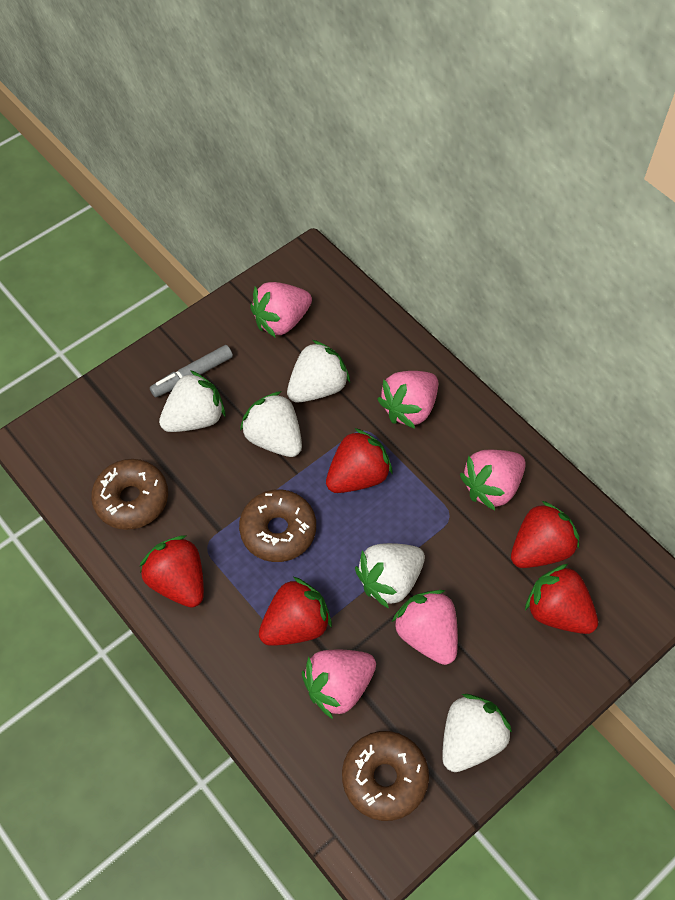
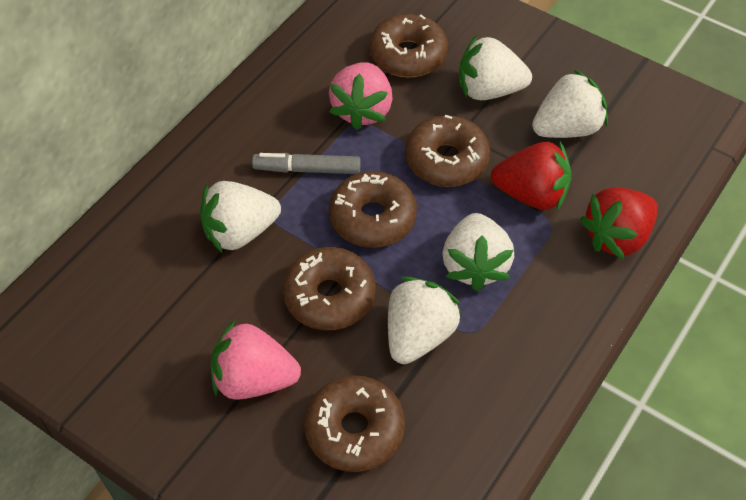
brown donut: 3 -> 5
pink strawberry: 5 -> 2
red strawberry: 5 -> 2

